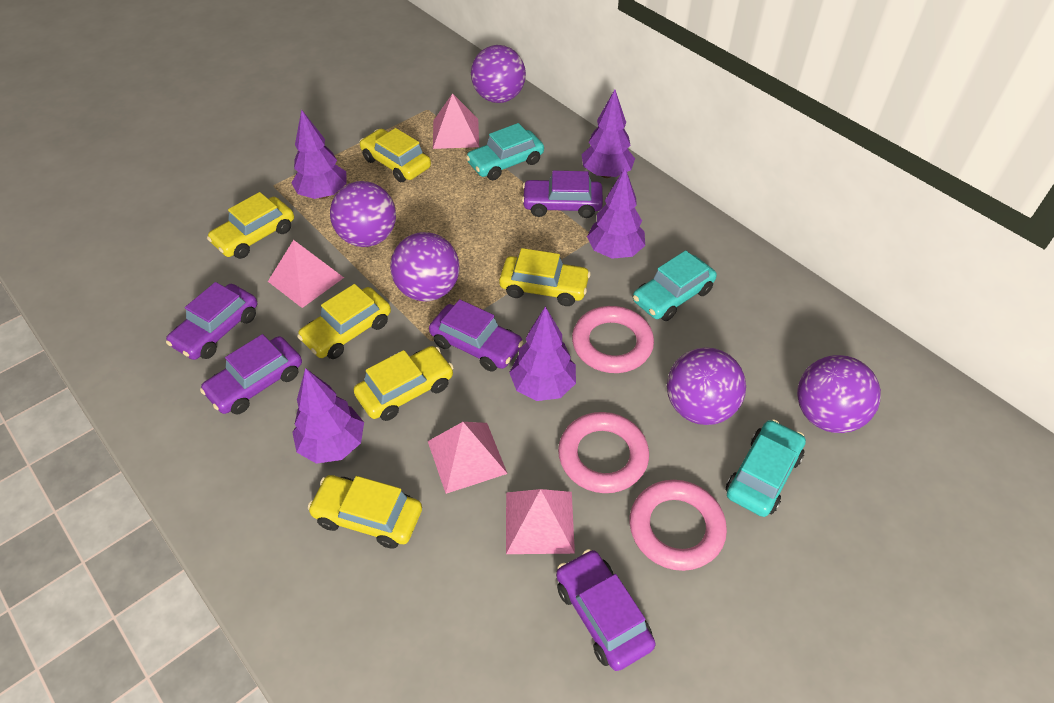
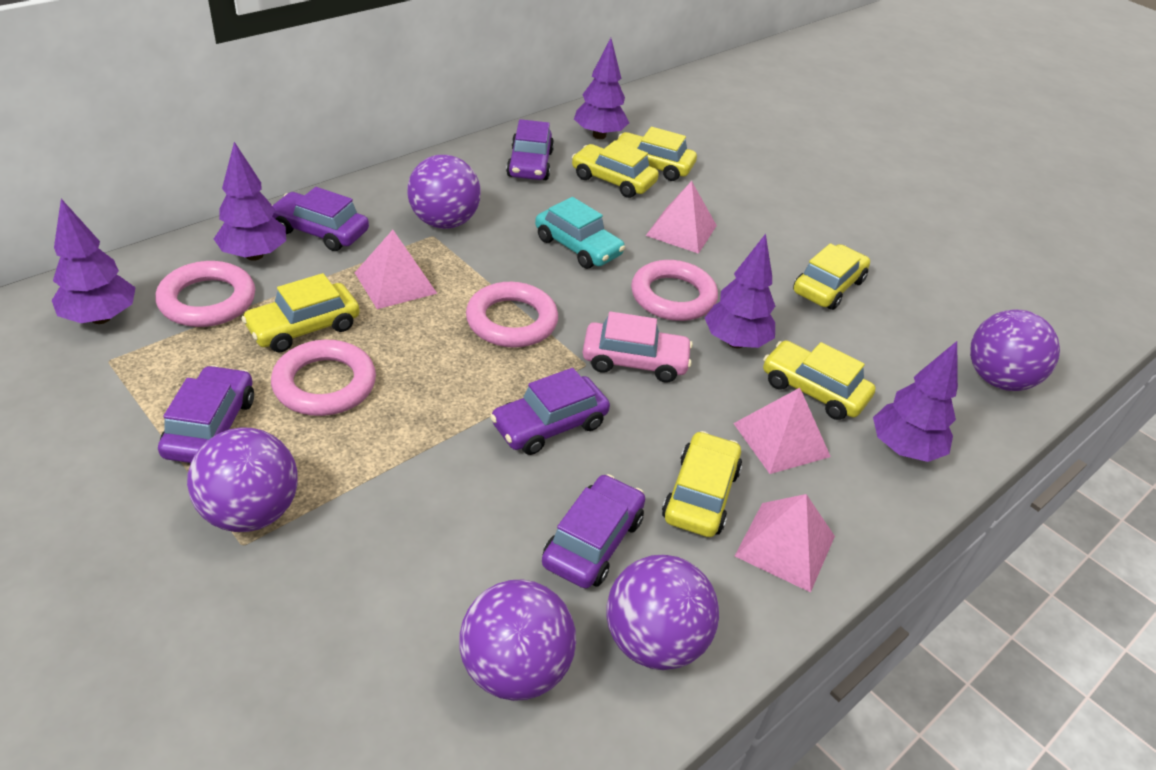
pink car: 0 -> 1
pink ring: 3 -> 4
turquoise car: 3 -> 1

